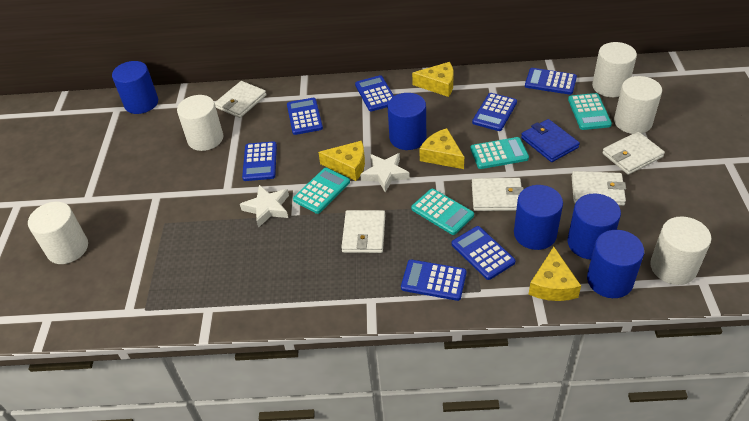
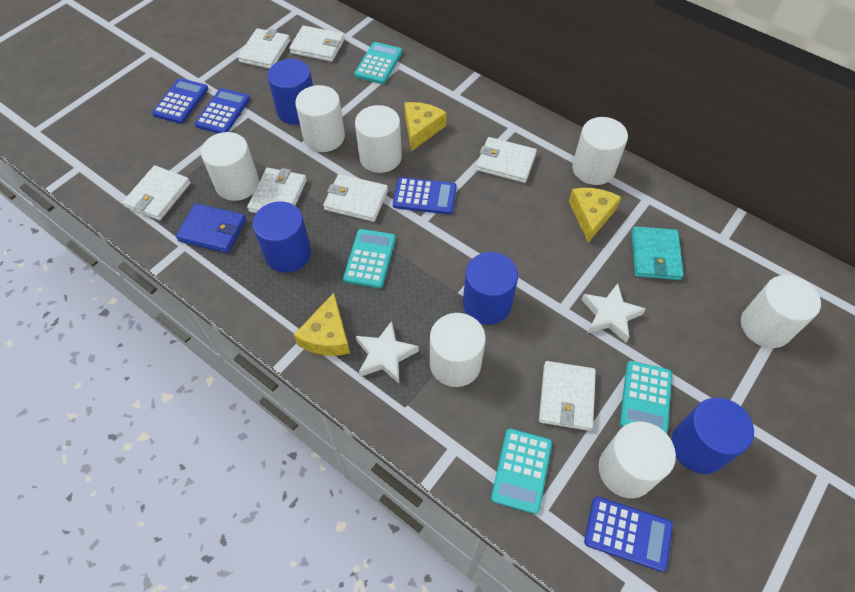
blue calculator: 7 -> 4
blue cylinder: 5 -> 4
turquoise wallet: 0 -> 1
white cylinder: 5 -> 7
white wallet: 5 -> 7
yellow cheese: 4 -> 3

